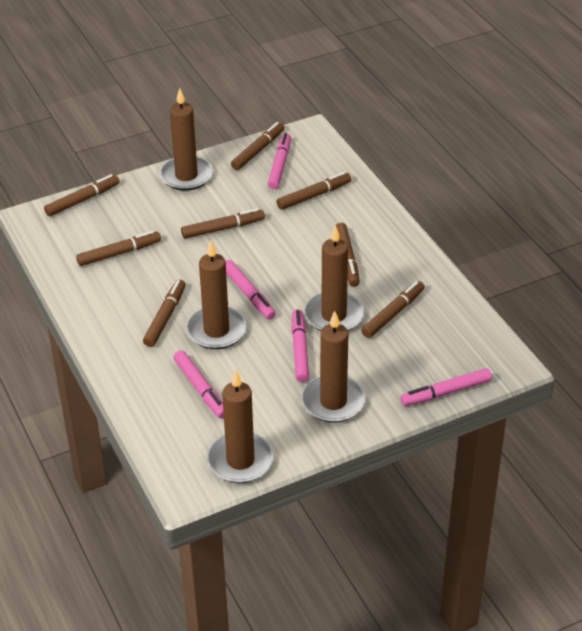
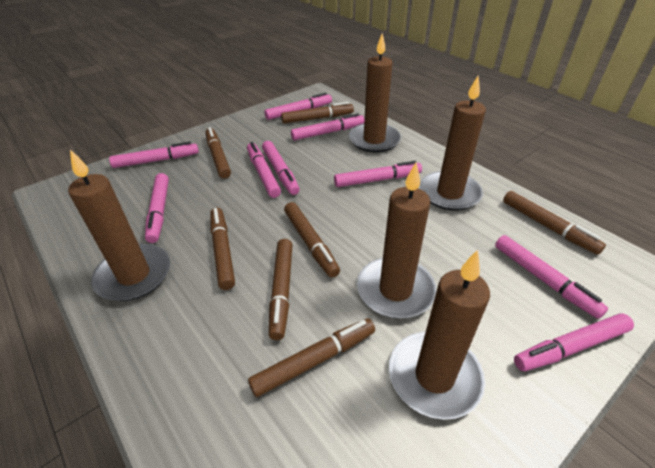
brown marker: 8 -> 7
pink marker: 5 -> 9

